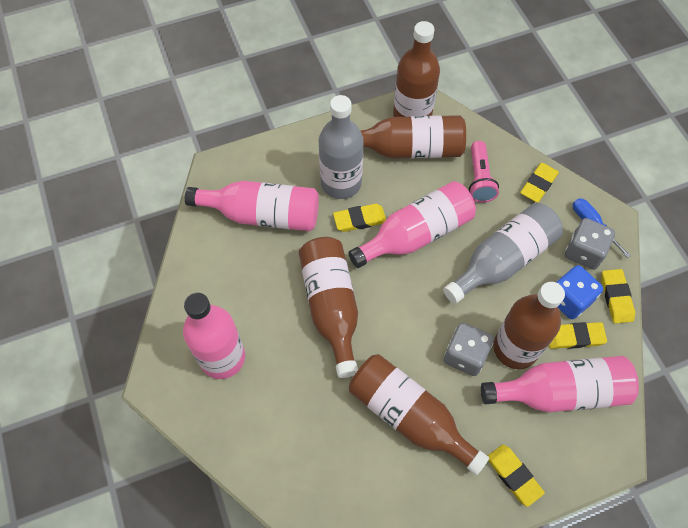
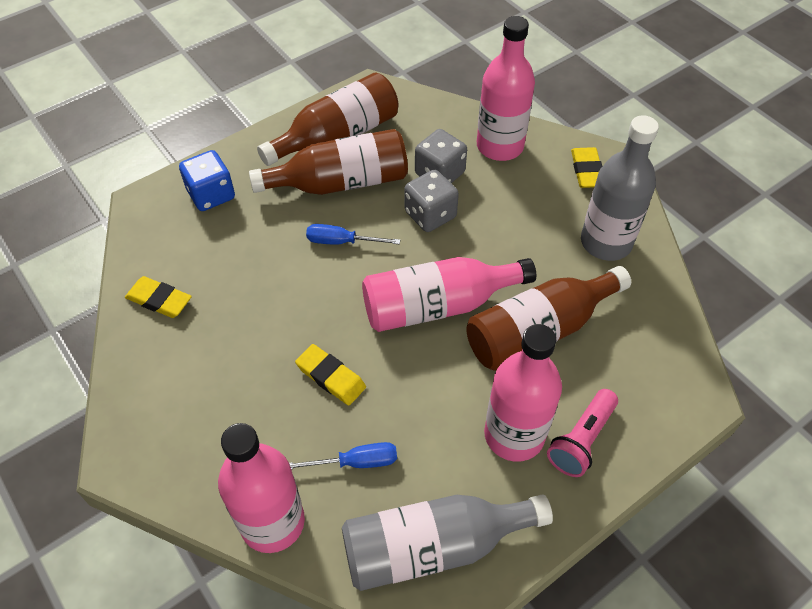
blue screwdriver: 1 -> 2
brown bottle: 5 -> 3
yellow eraser: 5 -> 3

